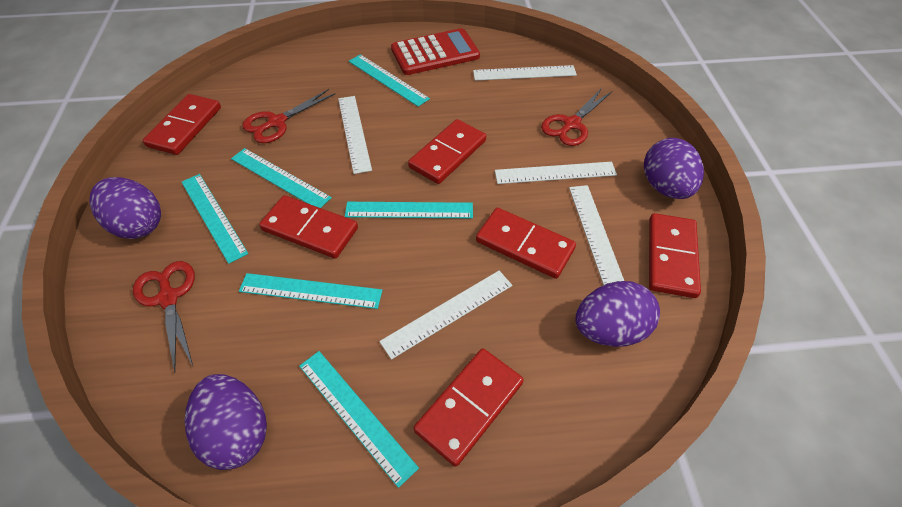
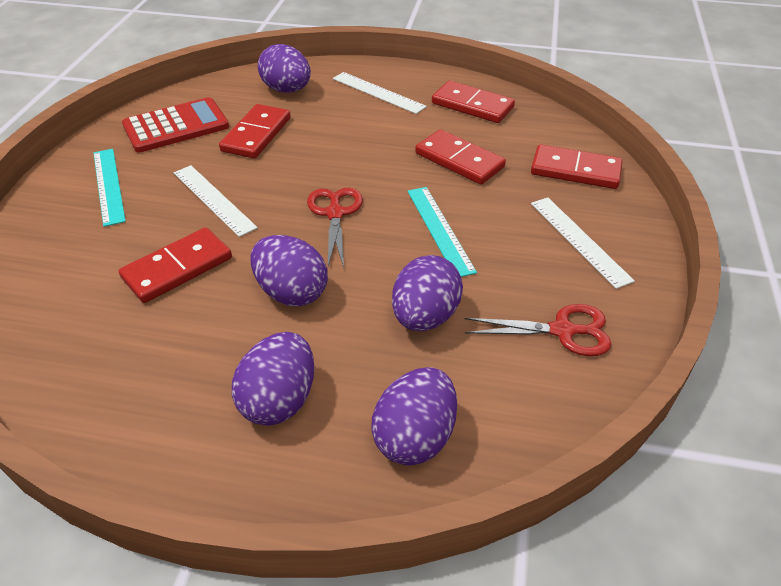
purple egg: 4 -> 5
red domino: 6 -> 5
red scissors: 3 -> 2
turquoise ruler: 6 -> 2
white ruler: 5 -> 3

